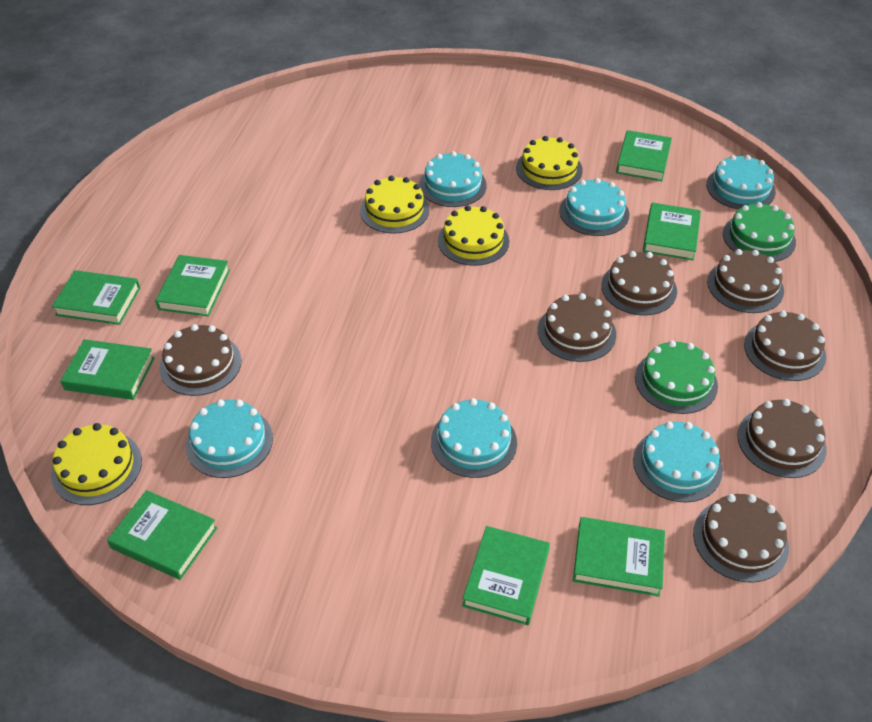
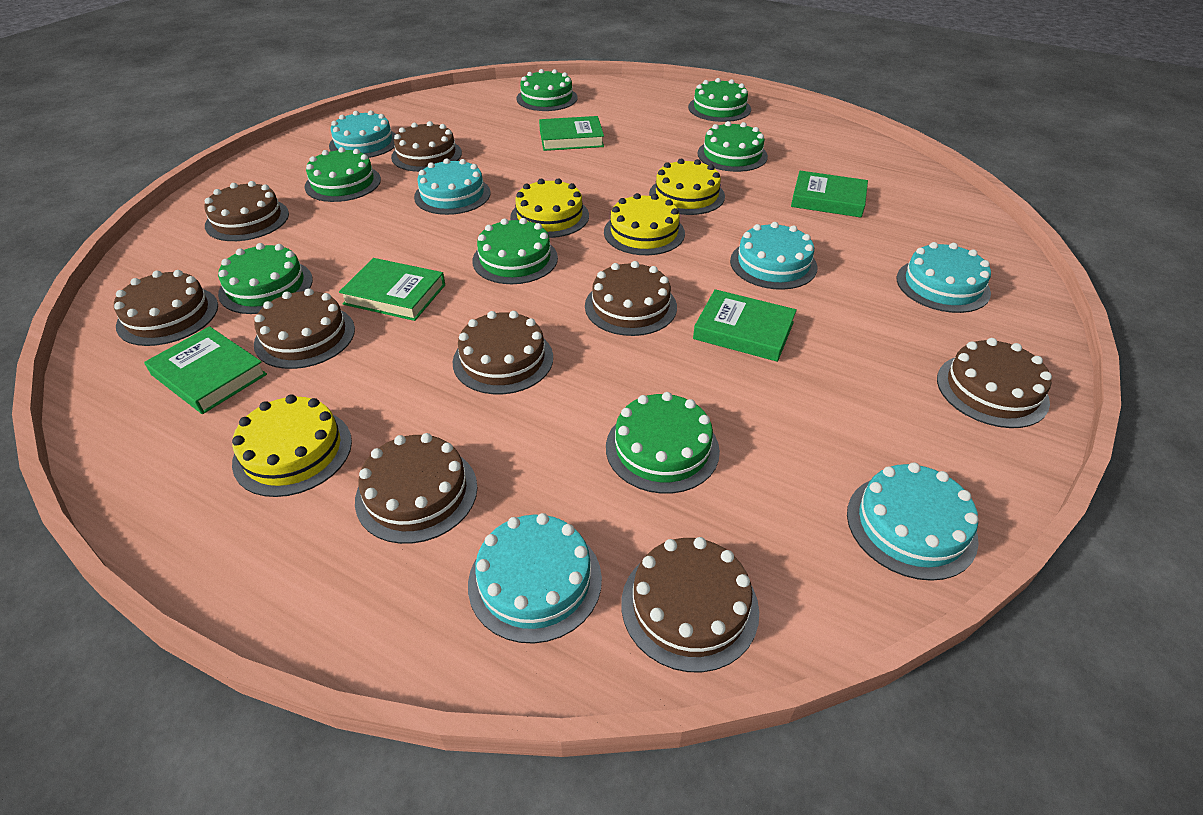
brown cake: 7 -> 9
green book: 8 -> 5
green cake: 2 -> 7

